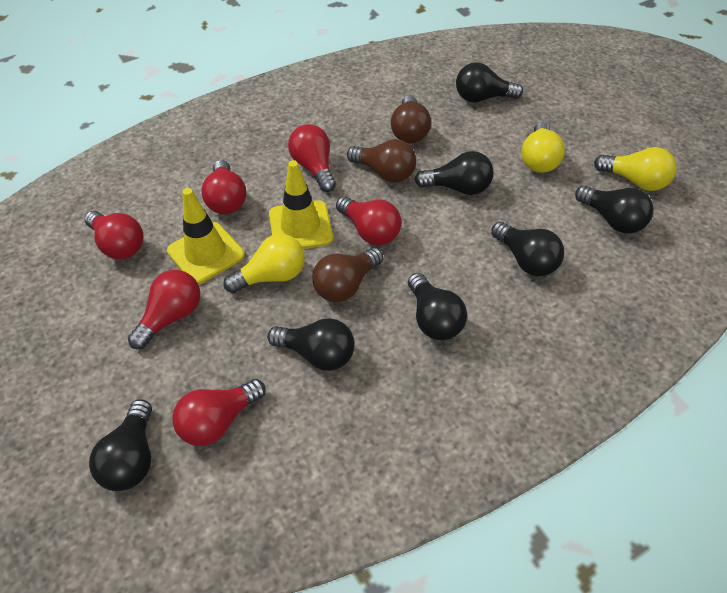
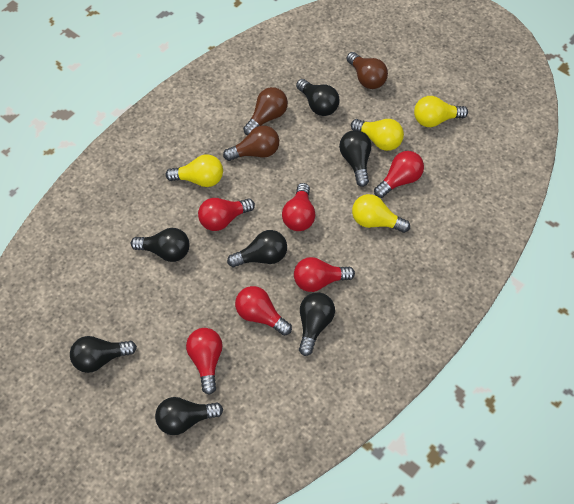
yellow light bulb: 3 -> 4
yellow traffic cone: 2 -> 0

